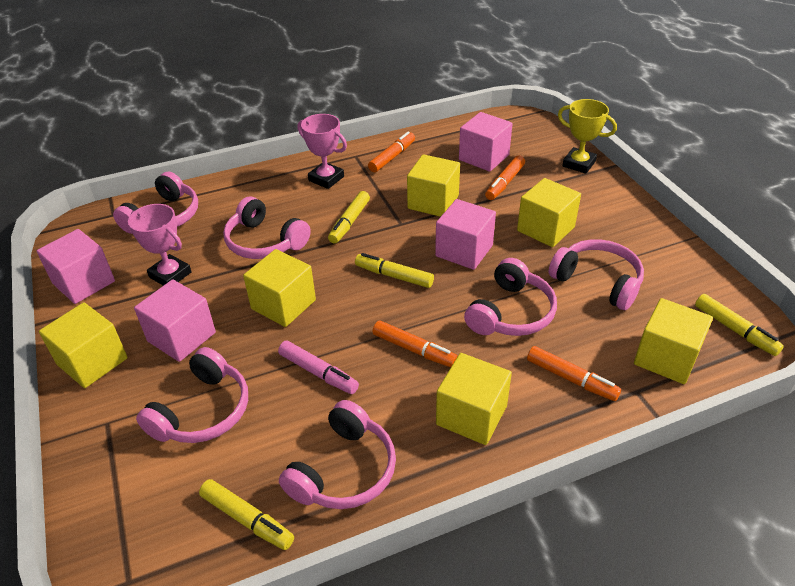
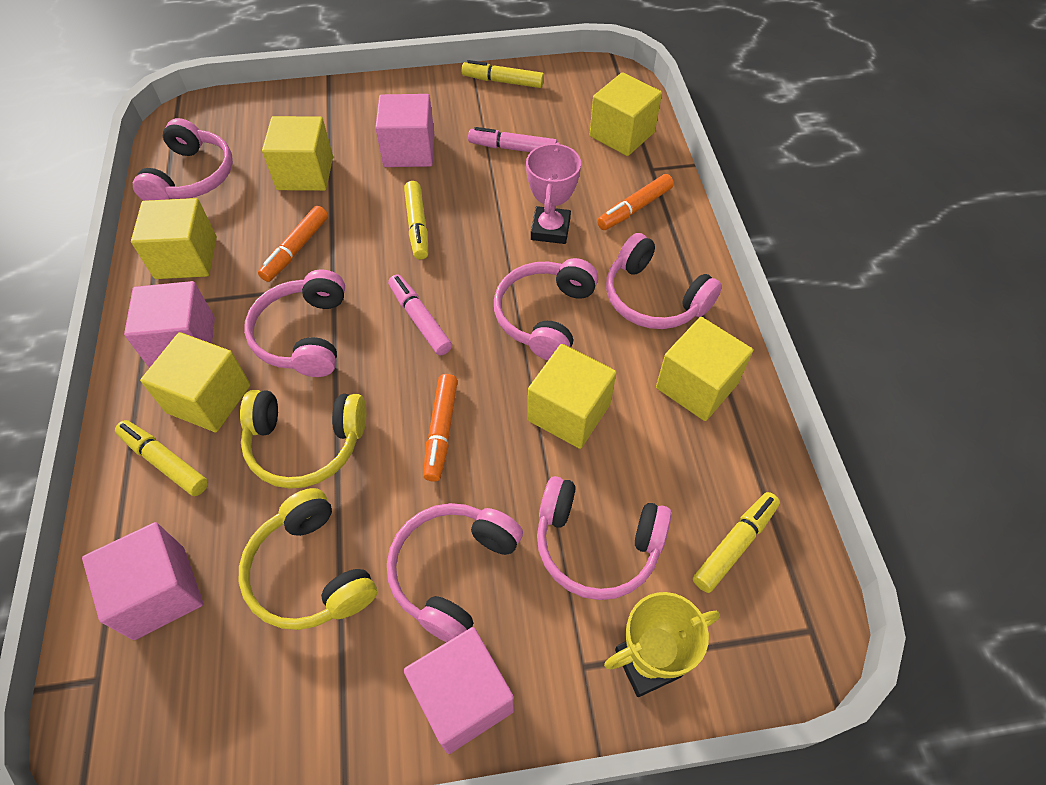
orange marker: 4 -> 3
pink marker: 1 -> 2
pink trophy: 2 -> 1
yellow headphones: 0 -> 2

